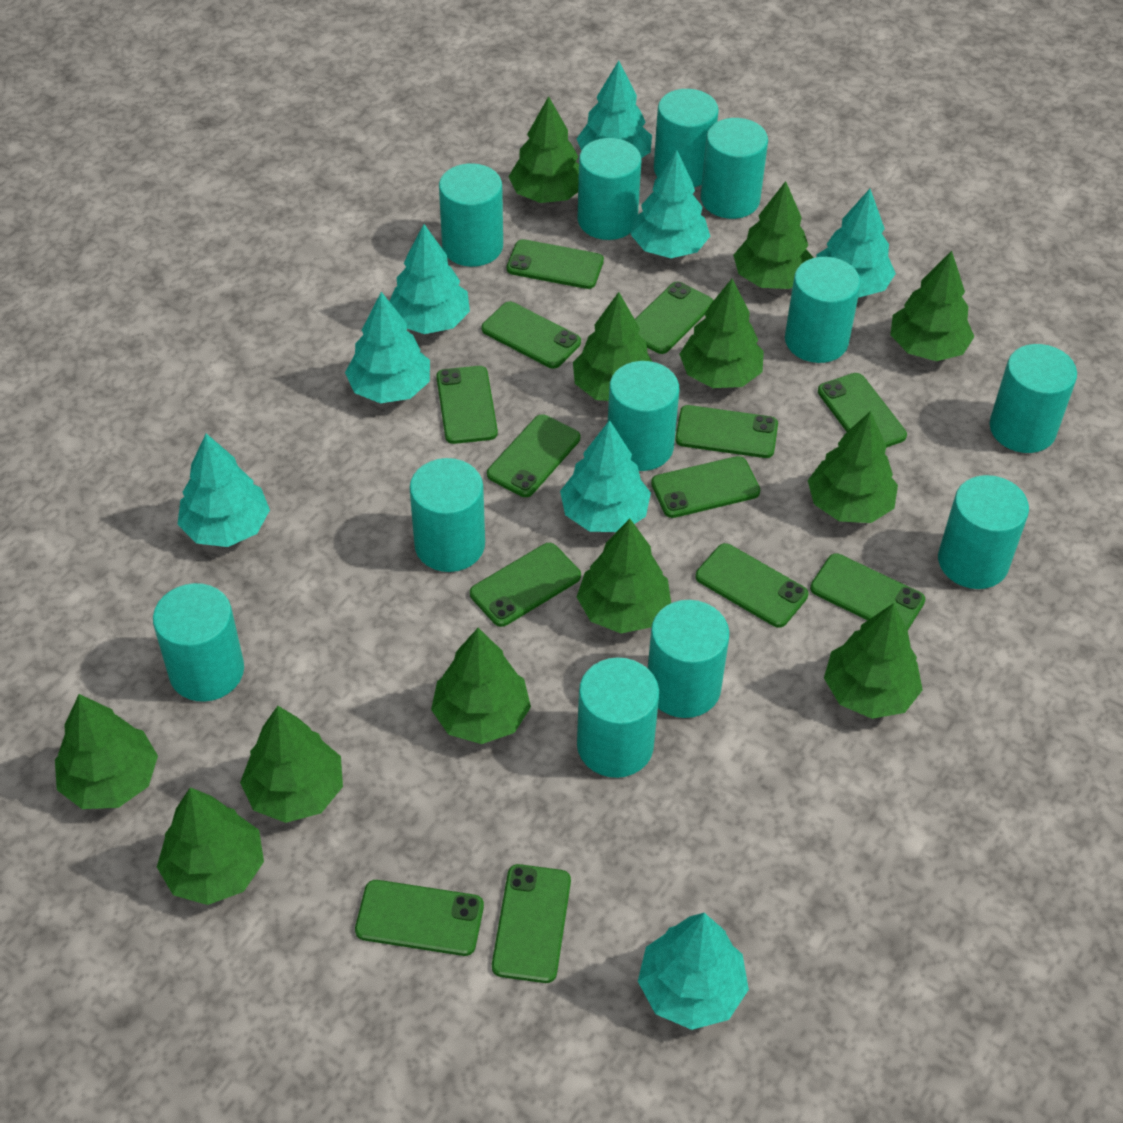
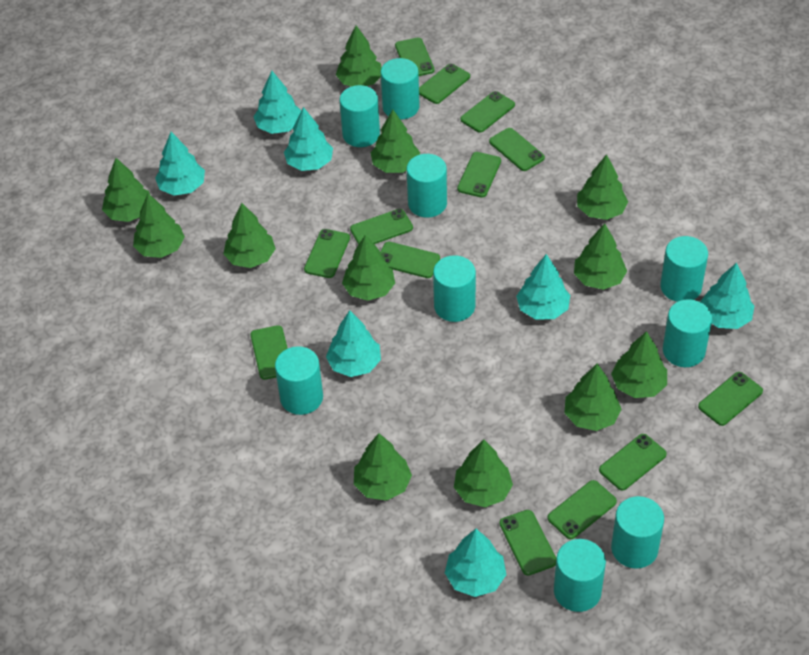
turquoise cylinder: 12 -> 9
turquoise tree: 8 -> 7

